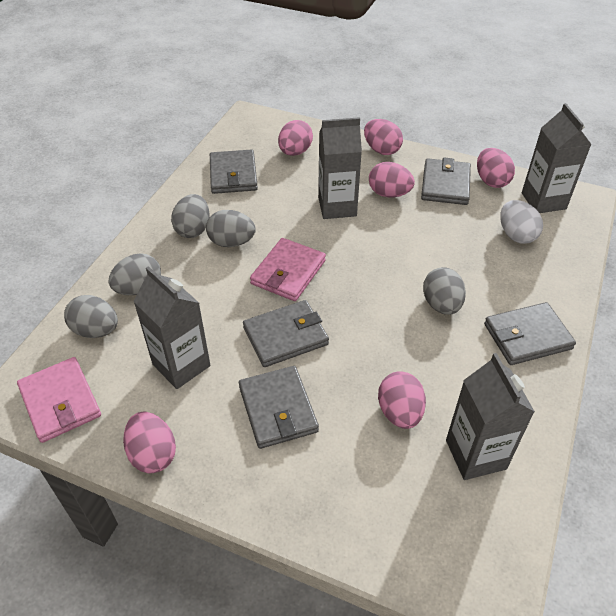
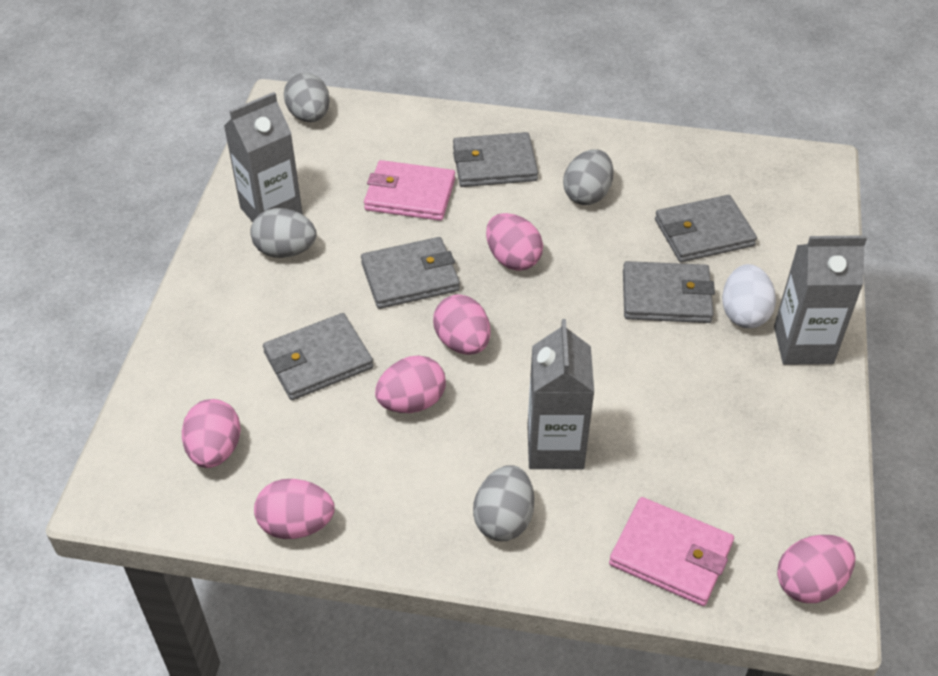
grey carton: 4 -> 3
grey egg: 5 -> 4

